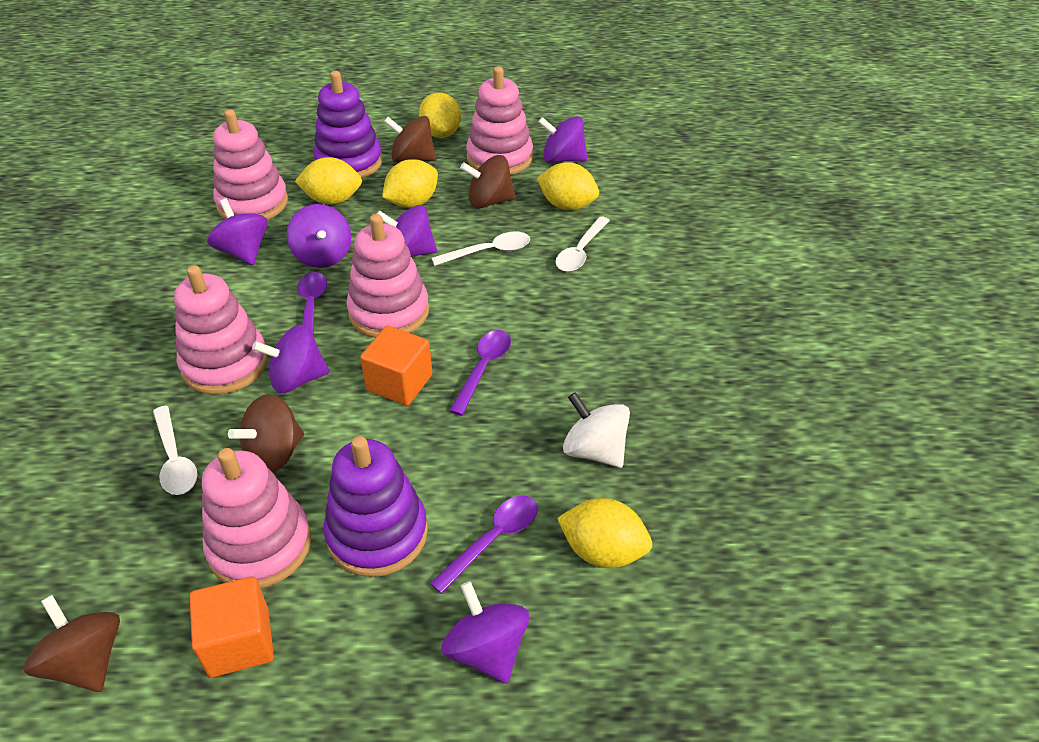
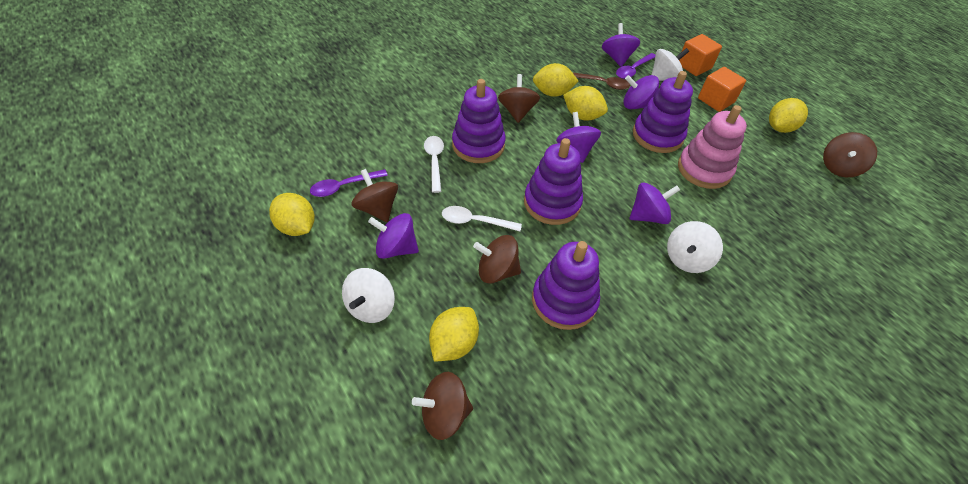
brown spinning top: 4 -> 5
brown spoon: 0 -> 1
pink stacking toy: 5 -> 1
purple spinning top: 6 -> 5
purple spoon: 3 -> 2
purple stacking toy: 2 -> 4
white spinning top: 1 -> 3
white spoon: 3 -> 2

